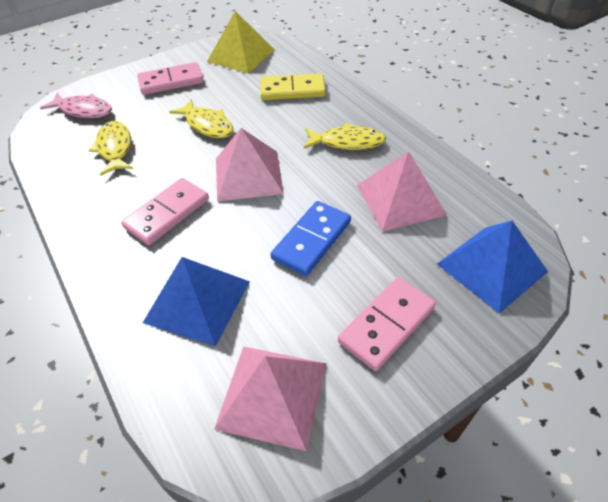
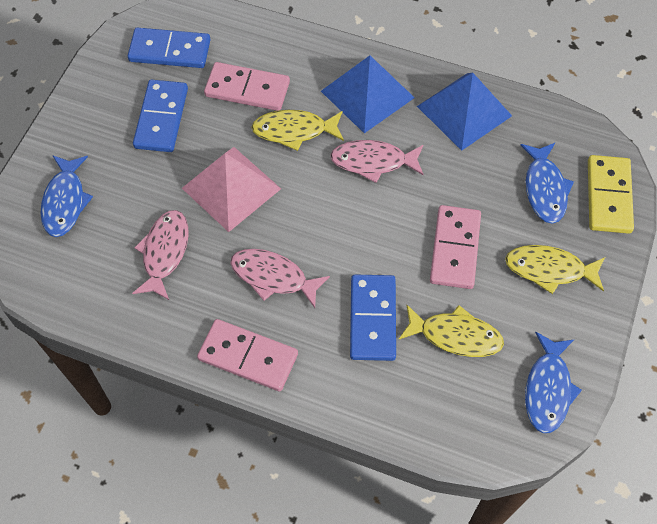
blue domino: 1 -> 3
blue fish: 0 -> 3
pink fish: 1 -> 3
pink pyramid: 3 -> 1
yellow pyramid: 1 -> 0

